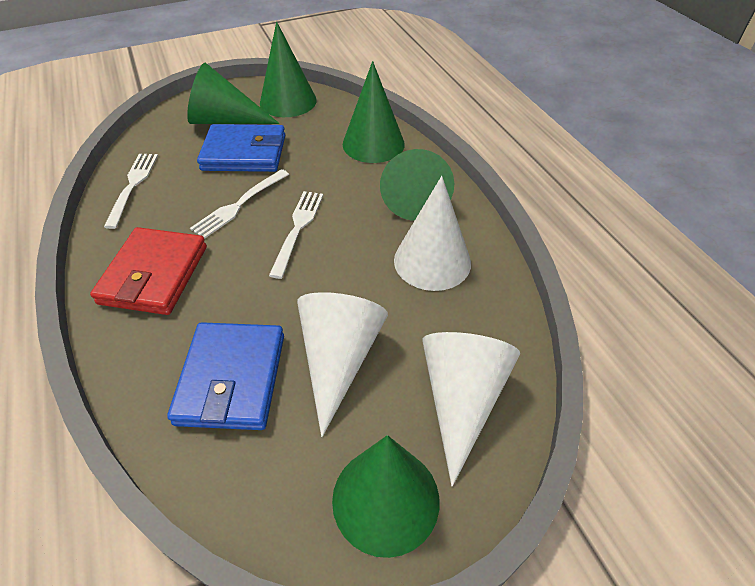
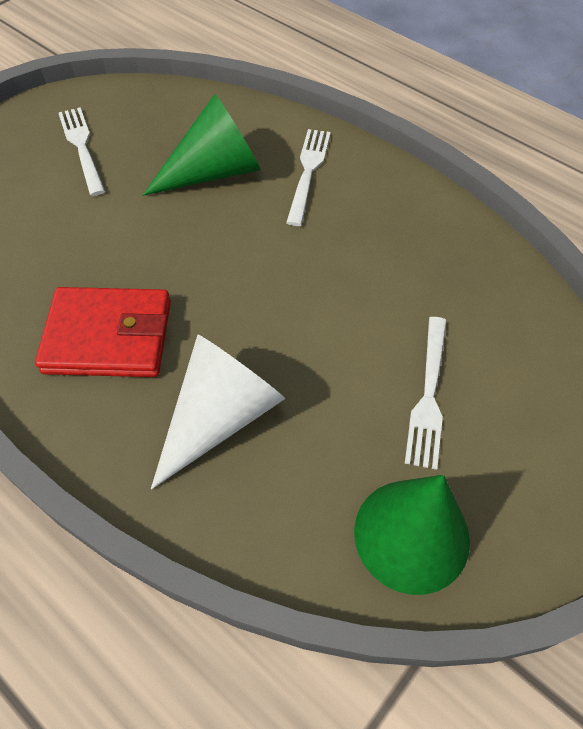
blue wallet: 2 -> 0
green cone: 5 -> 2
white cone: 3 -> 1

